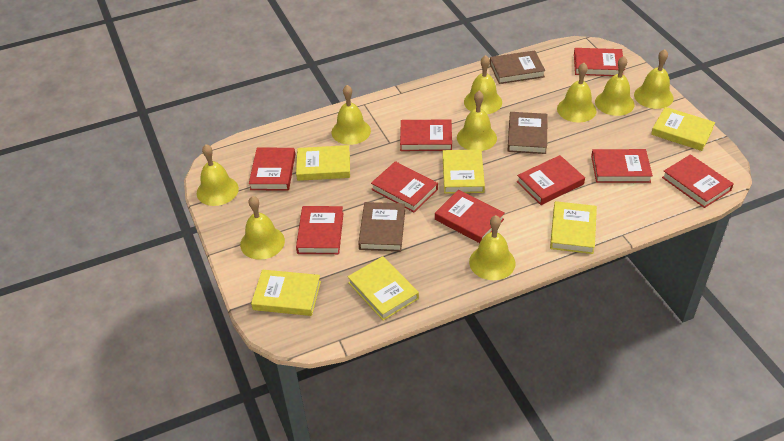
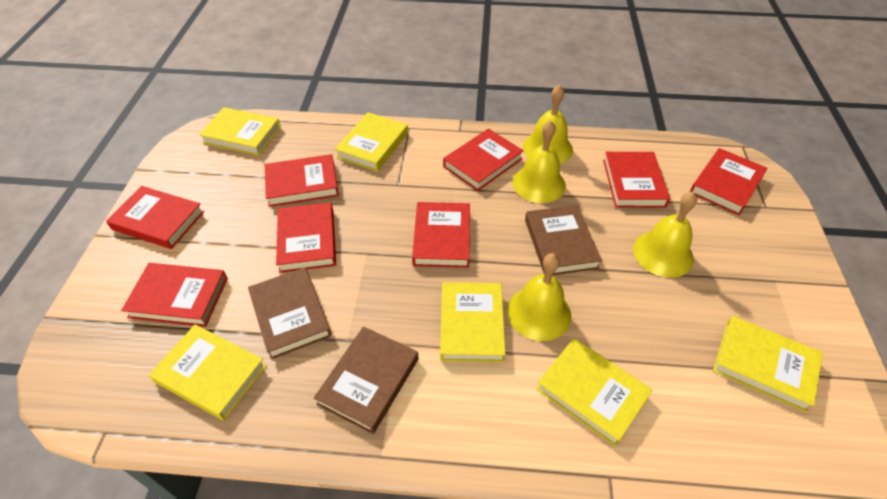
red book: 9 -> 8
yellow bell: 9 -> 4

